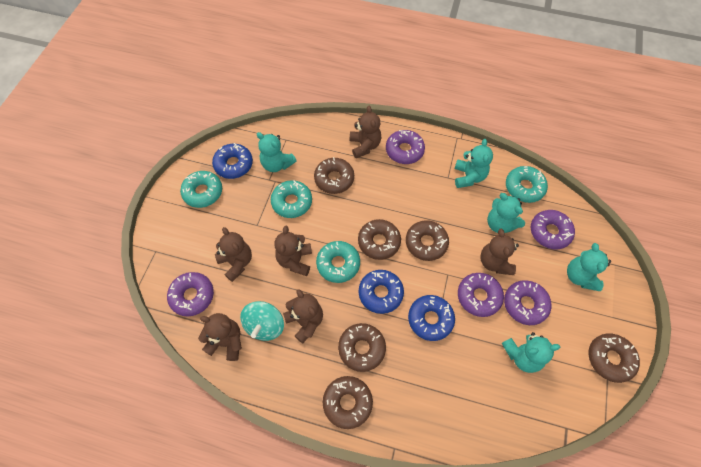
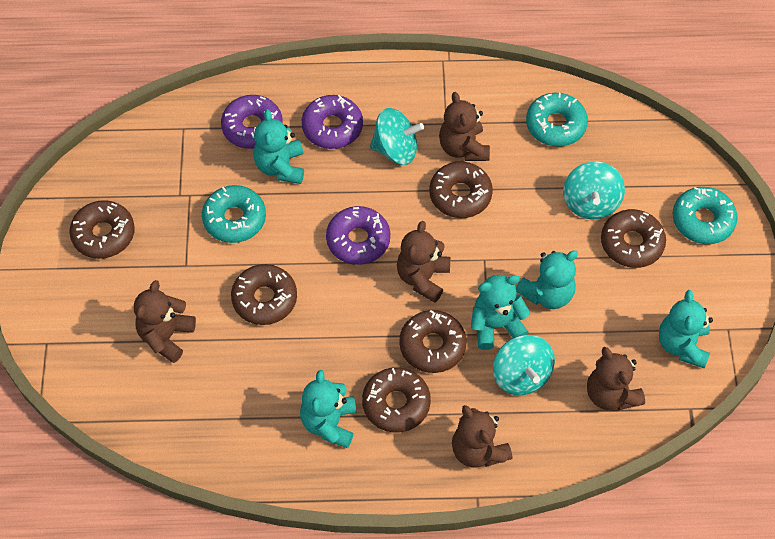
blue donut: 3 -> 0
brown teddy bear: 6 -> 5
purple donut: 5 -> 3
turquoise donut: 4 -> 3
turquoise spinning top: 1 -> 3

